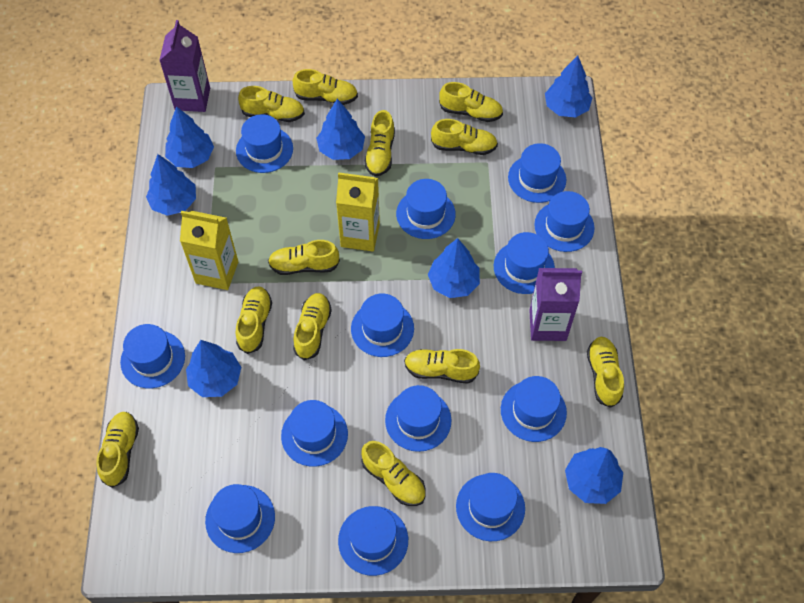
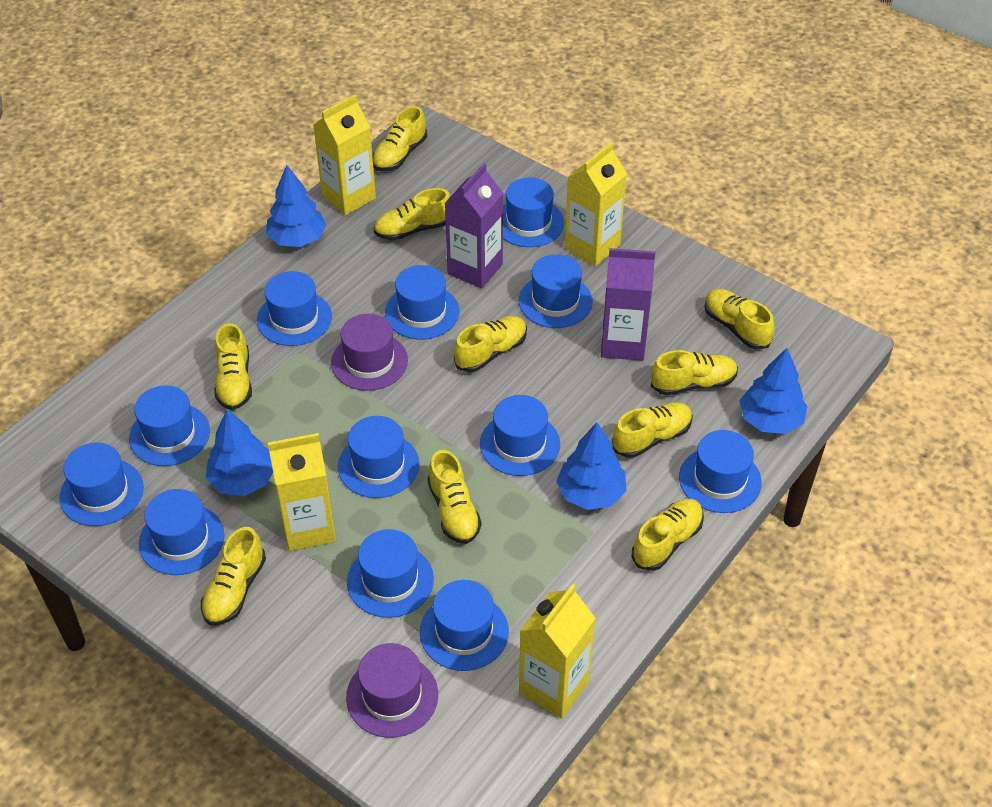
blue hat: 13 -> 12
blue tree: 7 -> 4
purple hat: 0 -> 2
yellow carton: 2 -> 4
yellow shoe: 12 -> 10

